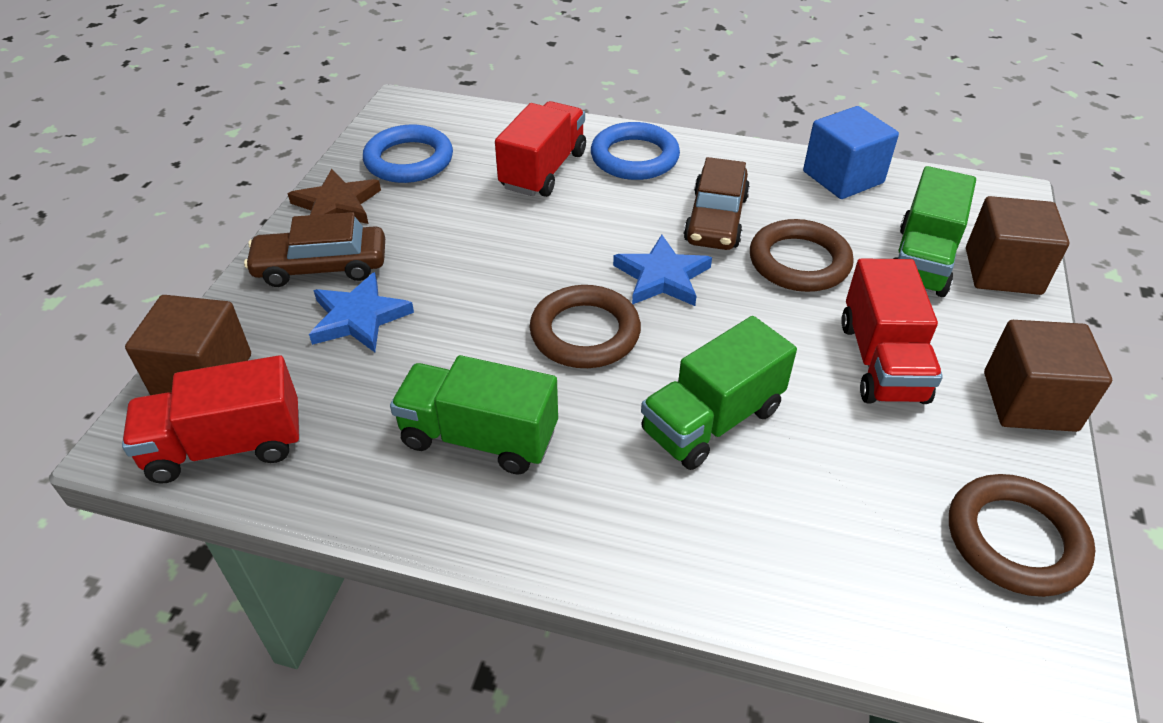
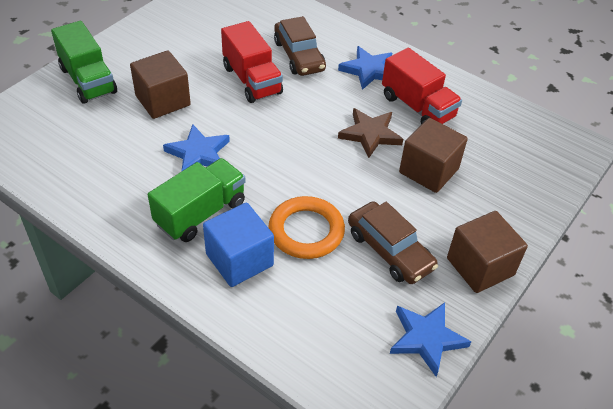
blue ring: 2 -> 0
blue star: 2 -> 3
brown ring: 3 -> 0
green truck: 3 -> 2
orange ring: 0 -> 1
red truck: 3 -> 2

